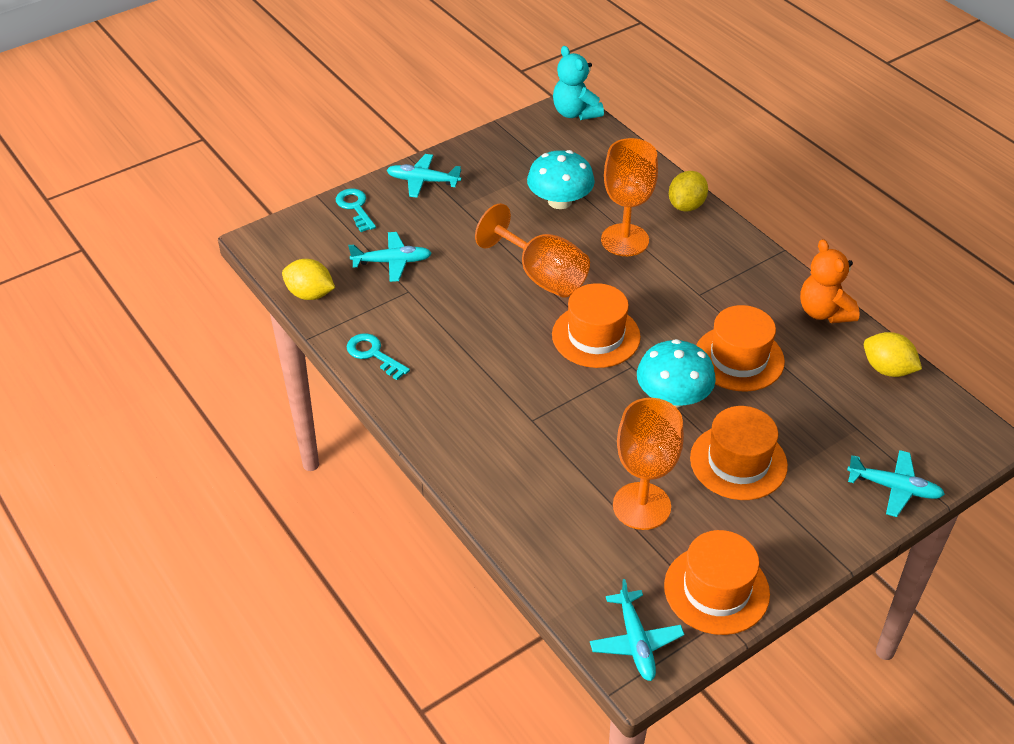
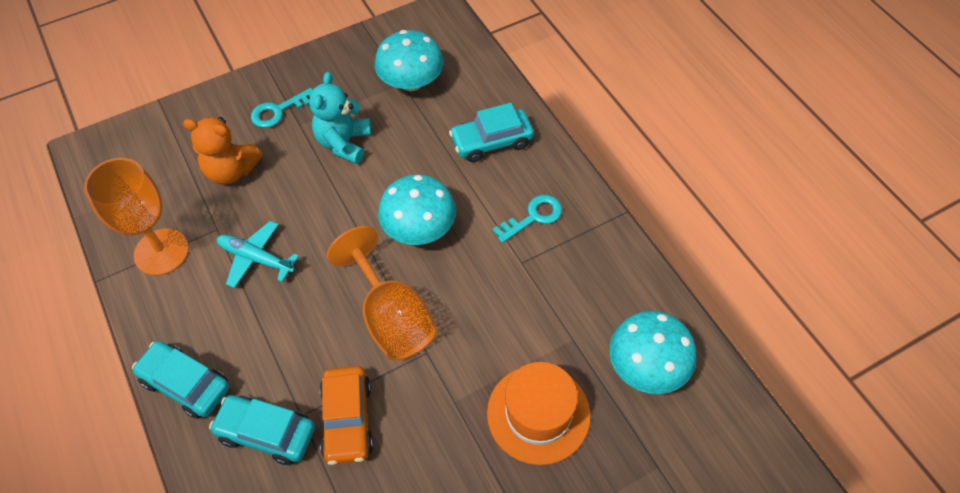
orange car: 0 -> 1
orange goblet: 3 -> 2
orange hat: 4 -> 1
turquoise car: 0 -> 3
turquoise mushroom: 2 -> 3
turquoise plane: 4 -> 1
yellow lemon: 3 -> 0

